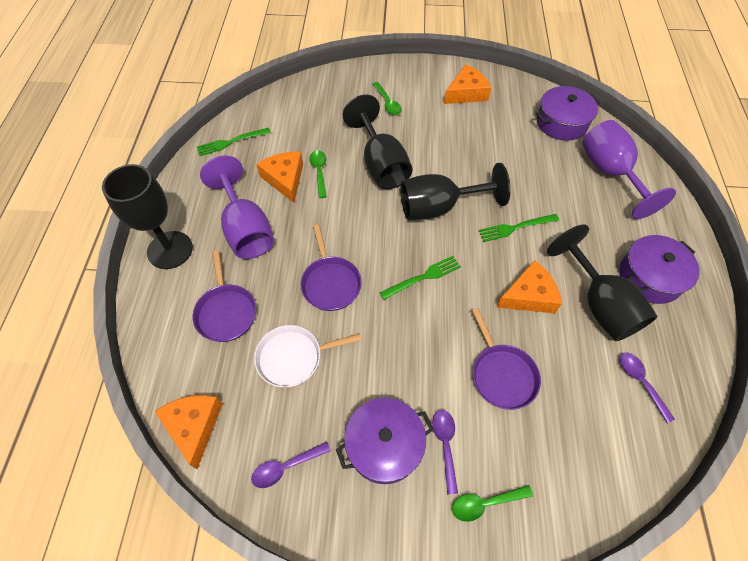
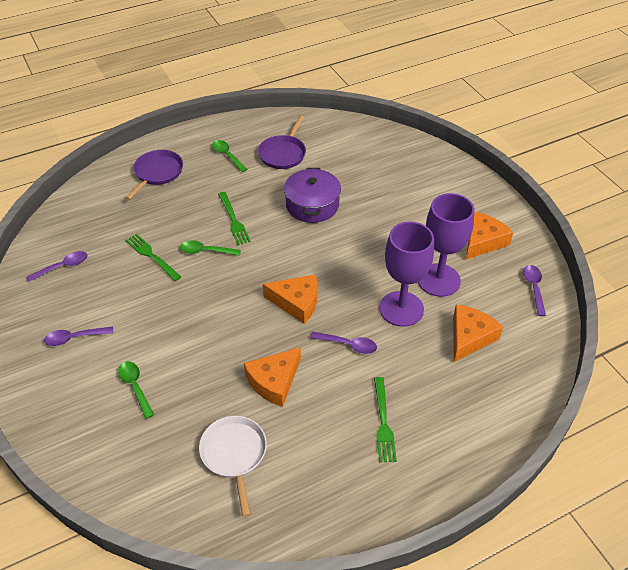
black goblet: 4 -> 0
purple pan: 3 -> 2
purple pot: 3 -> 1
purple spoon: 3 -> 4

